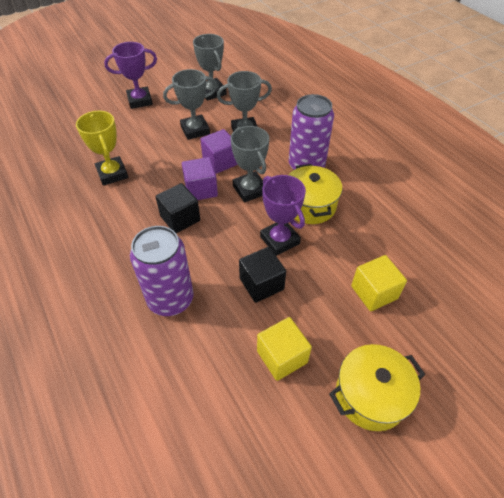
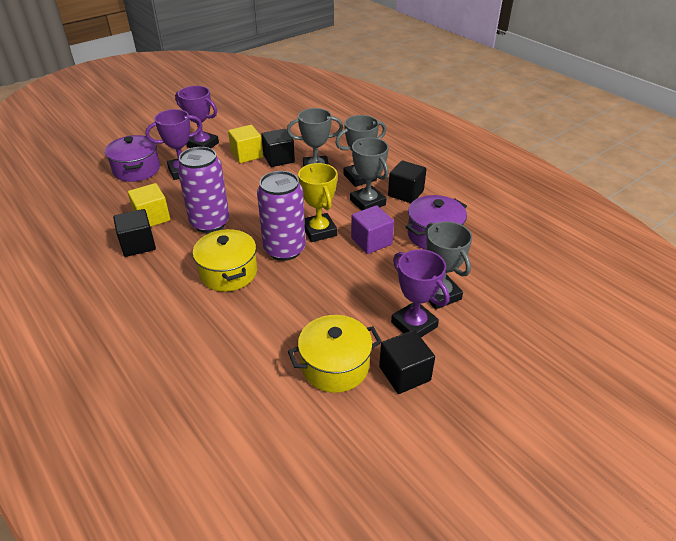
black cube: 2 -> 4
purple cube: 2 -> 1
purple pot: 0 -> 2
purple trophy: 2 -> 3

